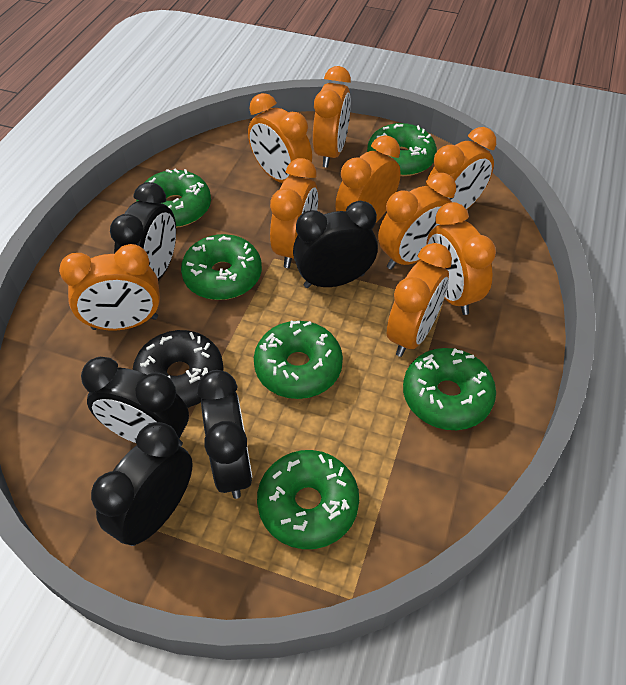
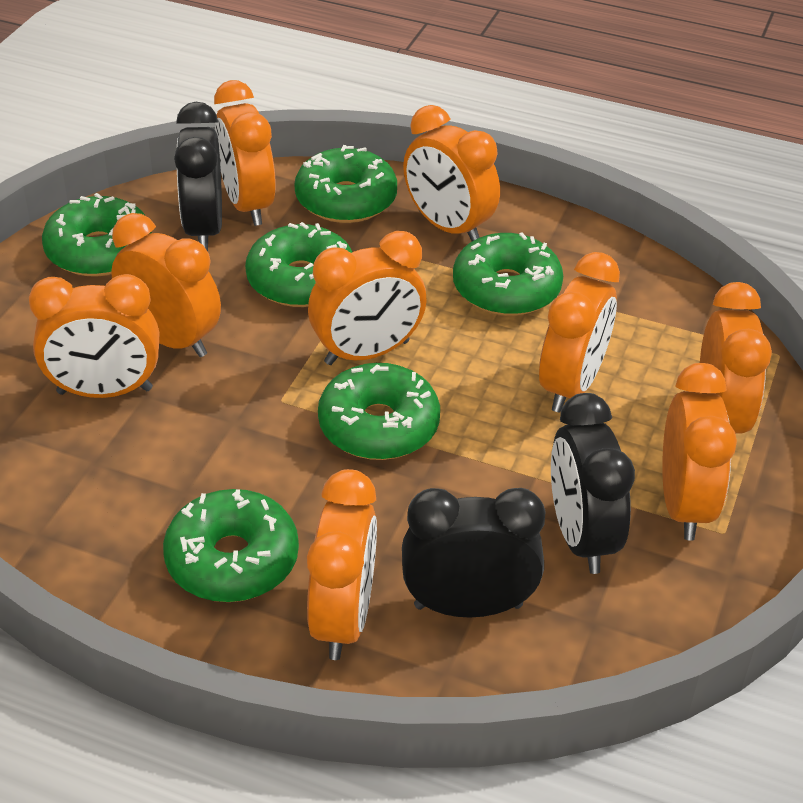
black clock: 5 -> 3
black donut: 1 -> 0

